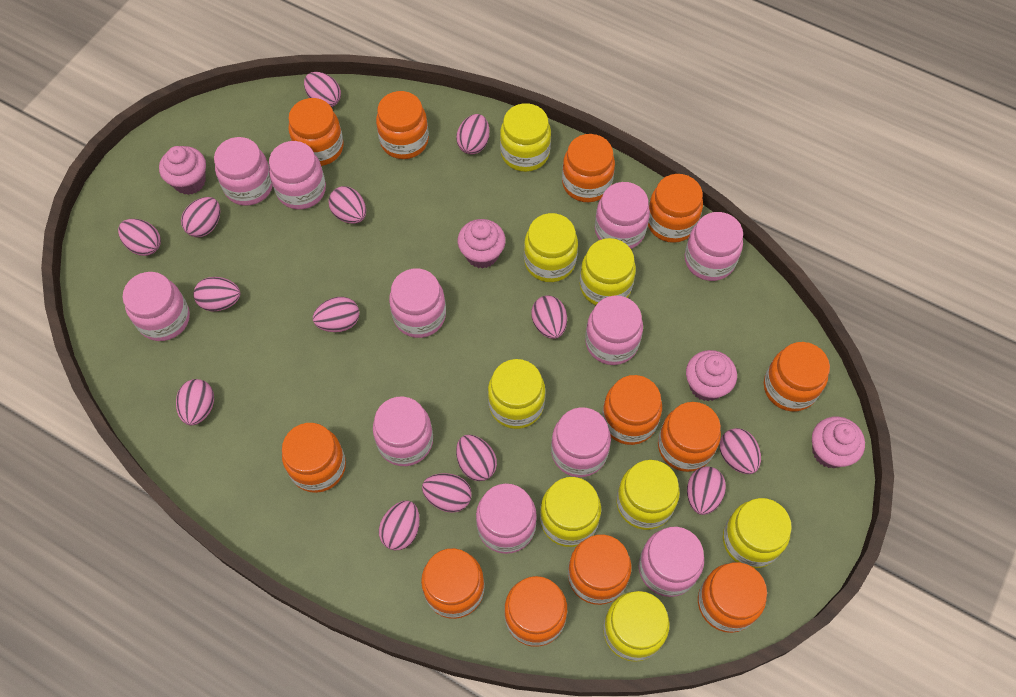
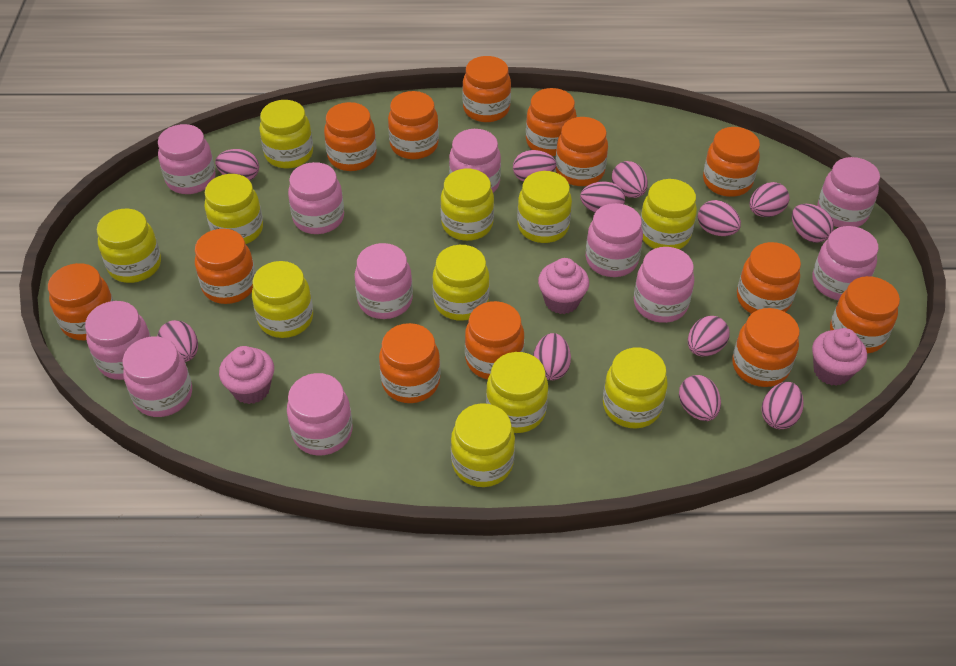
orange jar: 12 -> 13
pink cupcake: 4 -> 3
pink egg: 14 -> 12
yellow jar: 8 -> 11

